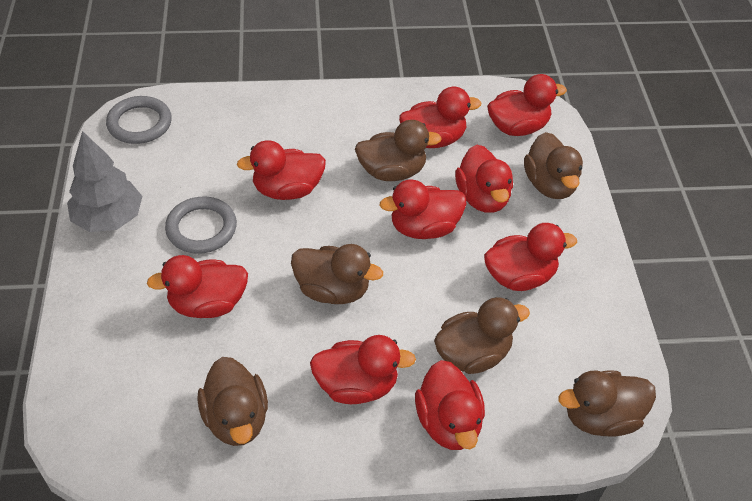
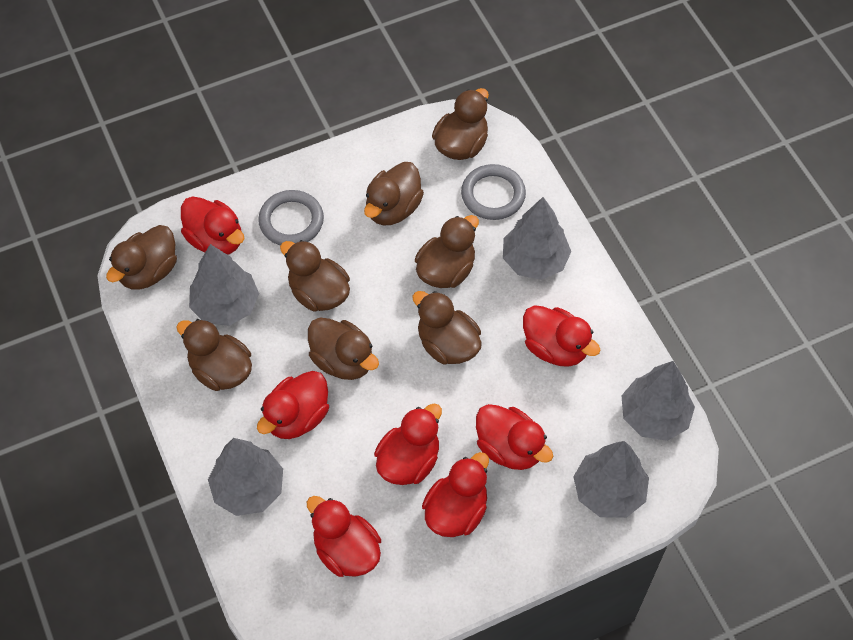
brown duck: 6 -> 8
grey tree: 1 -> 5
red duck: 9 -> 7

